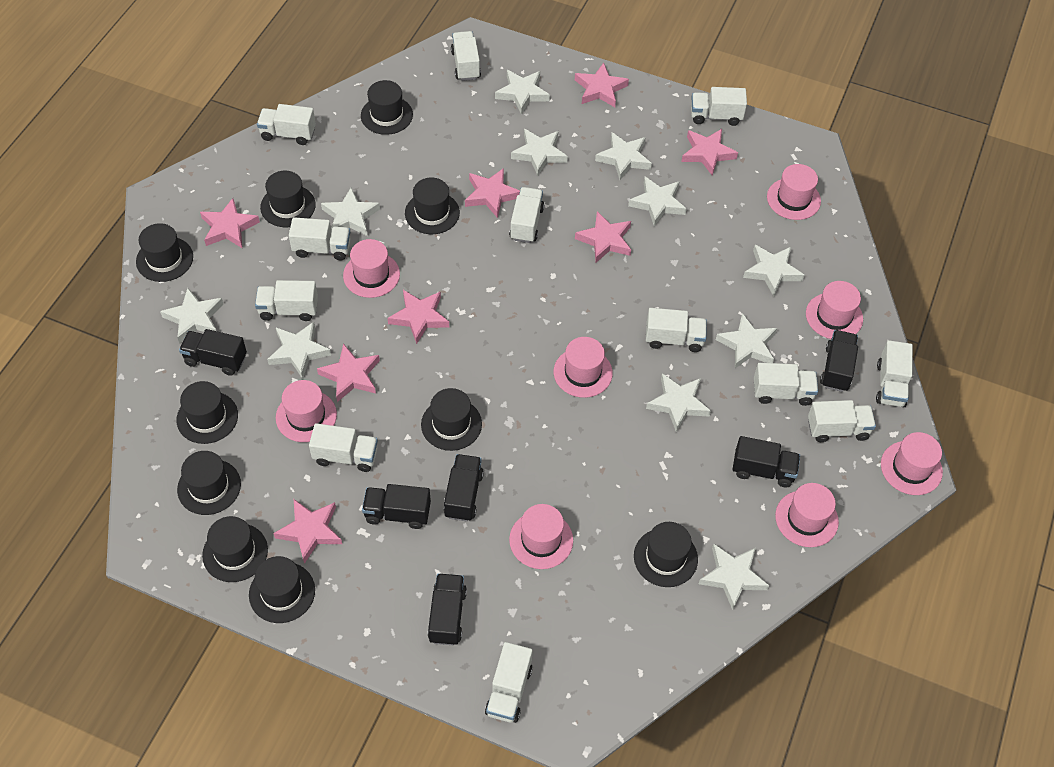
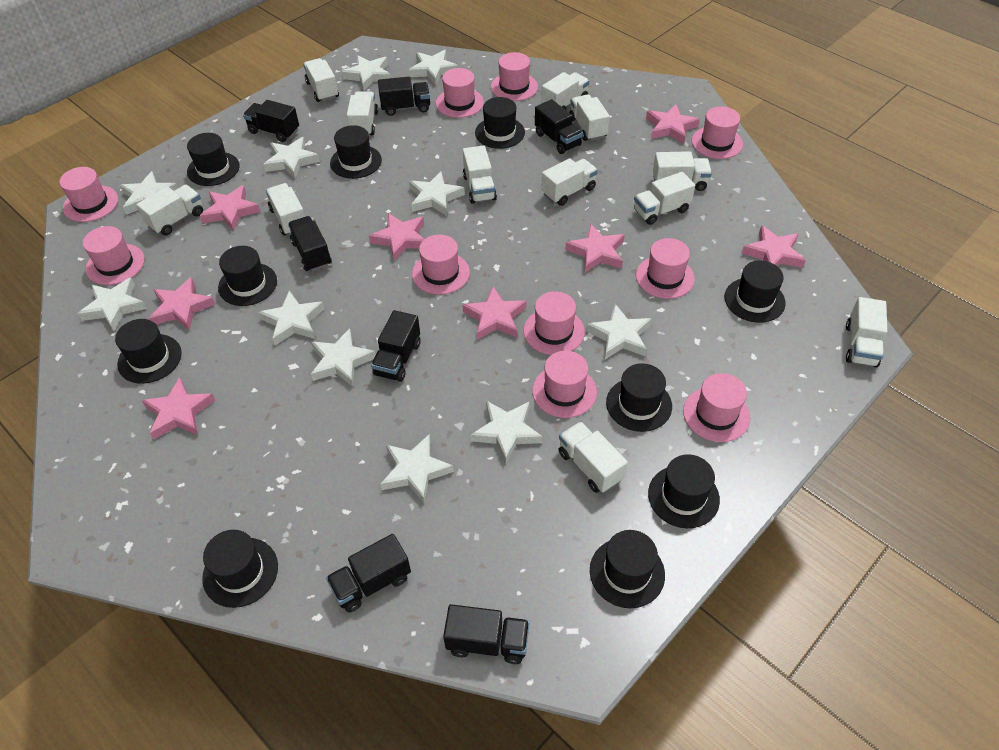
black truck: 6 -> 7
pink hat: 8 -> 10

